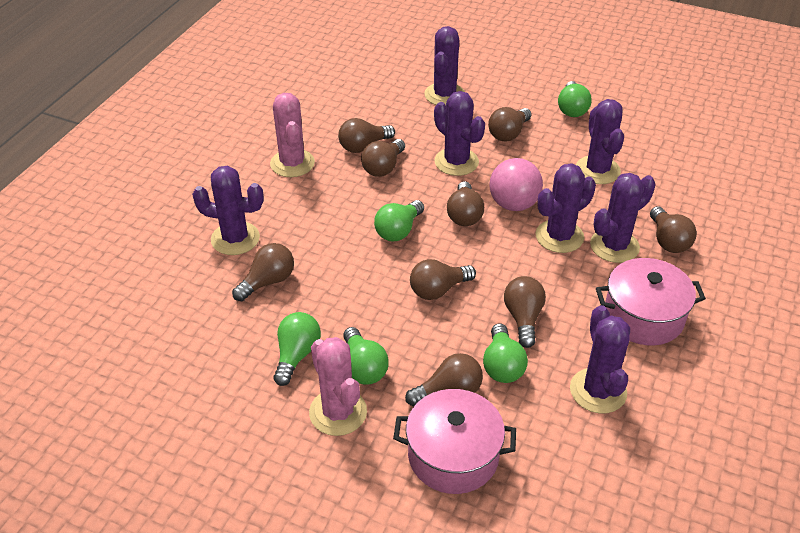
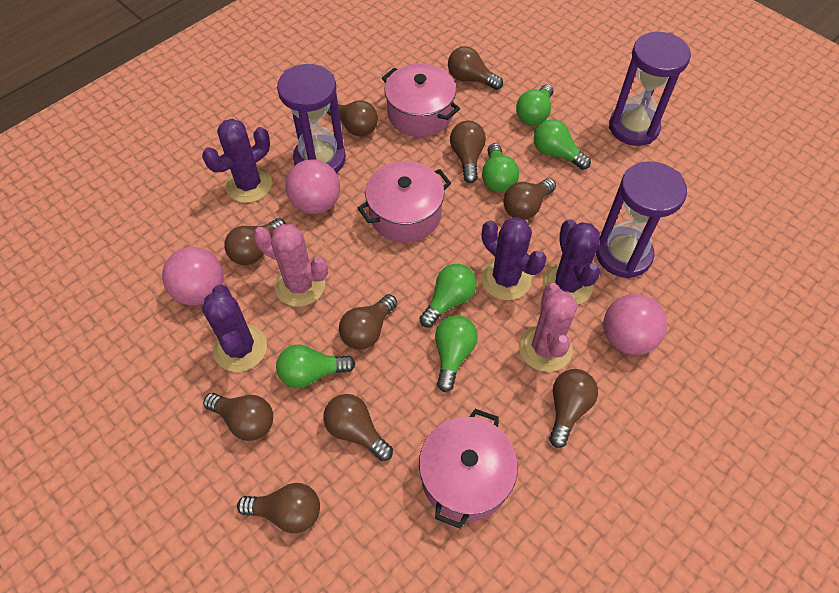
brown light bulb: 9 -> 10
green light bulb: 5 -> 6
pink ball: 1 -> 3
pink pot: 2 -> 3
purple cactus: 7 -> 4
purple hourglass: 0 -> 3

